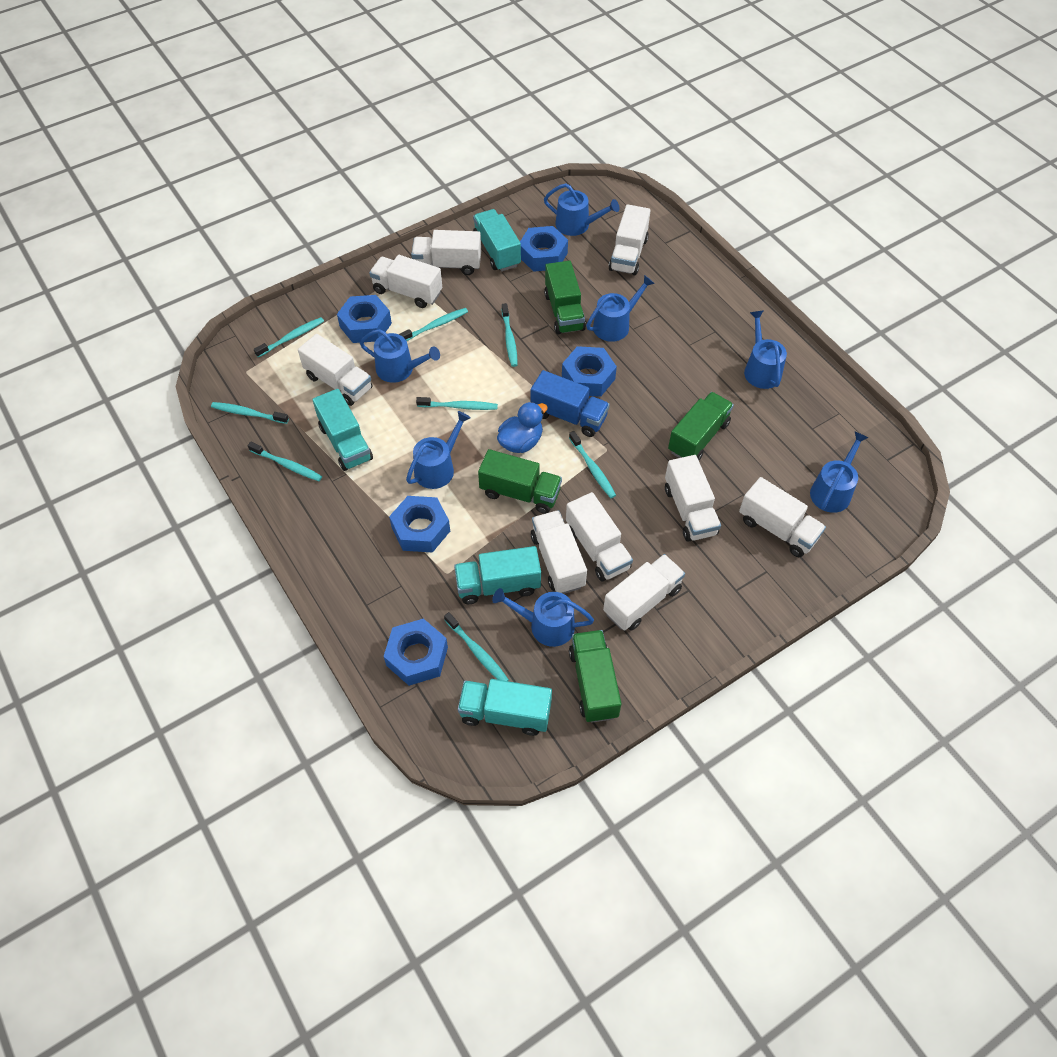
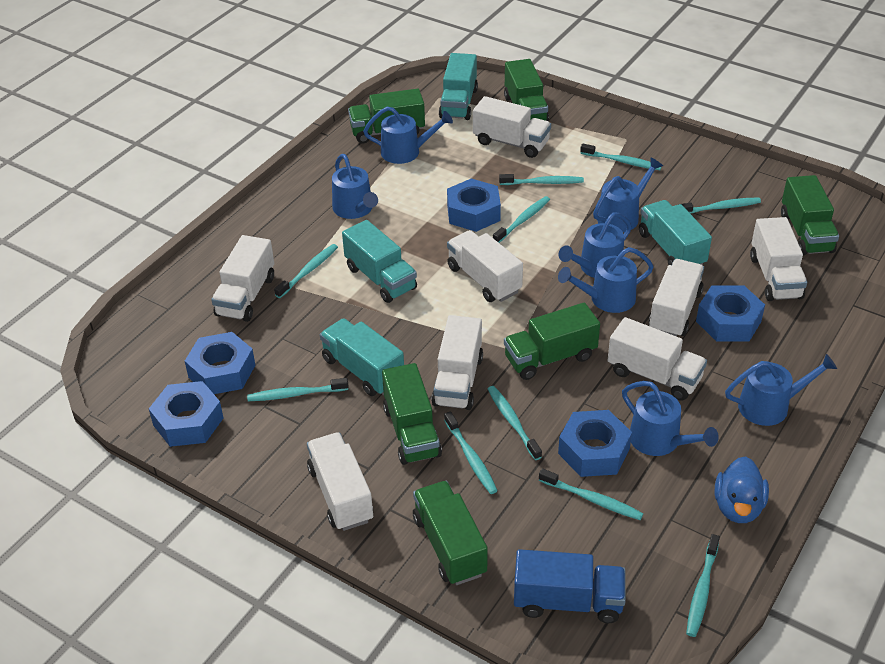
green truck: 4 -> 6
turquoise toothbrush: 8 -> 10
white truck: 9 -> 8

